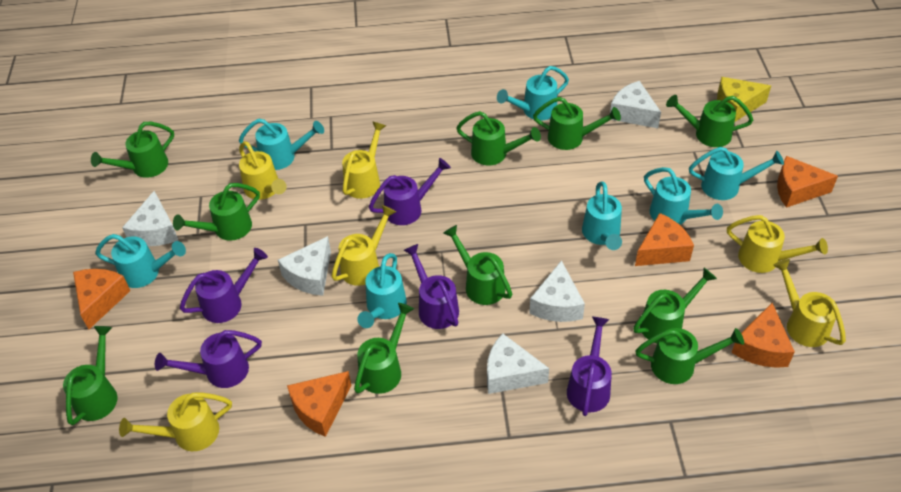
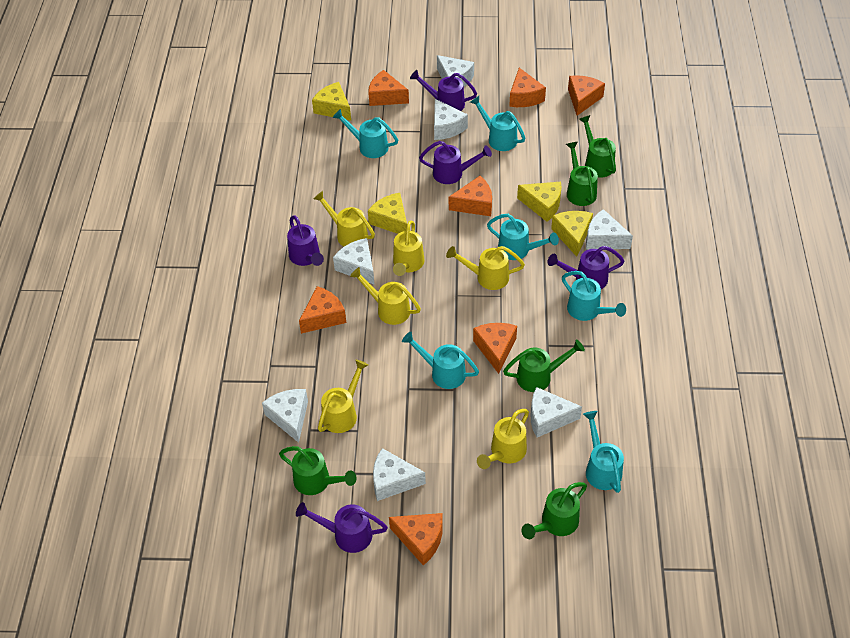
green watering can: 10 -> 5
orange cheese: 5 -> 7
turquoise watering can: 7 -> 6
white cheese: 5 -> 7
yellow cheese: 1 -> 4

